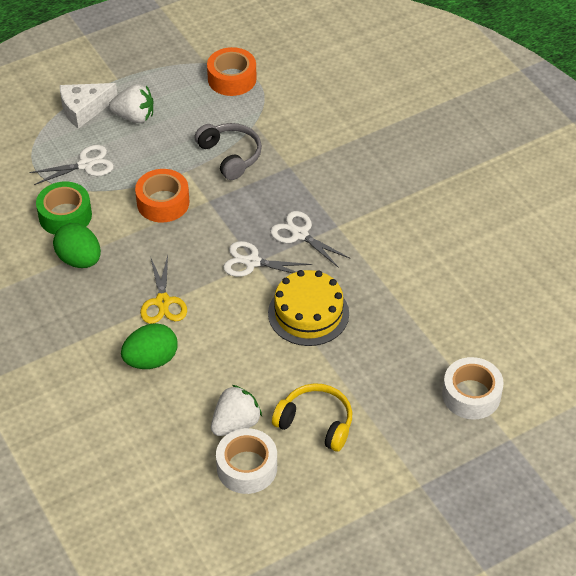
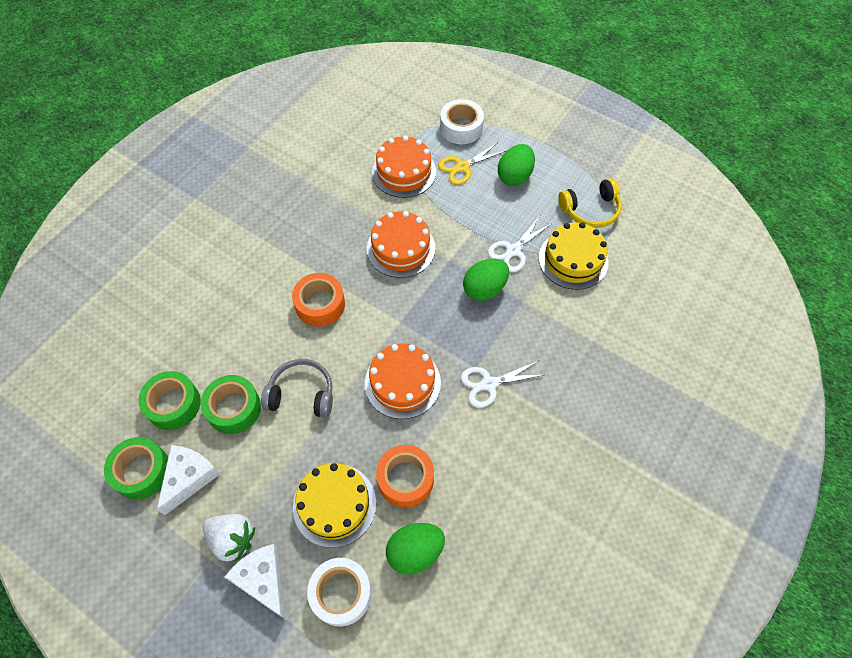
green egg: 2 -> 3
green tape: 1 -> 3
orange cake: 0 -> 3
white cheese: 1 -> 2
white scissors: 3 -> 2
white strawberry: 2 -> 1
yellow cake: 1 -> 2

